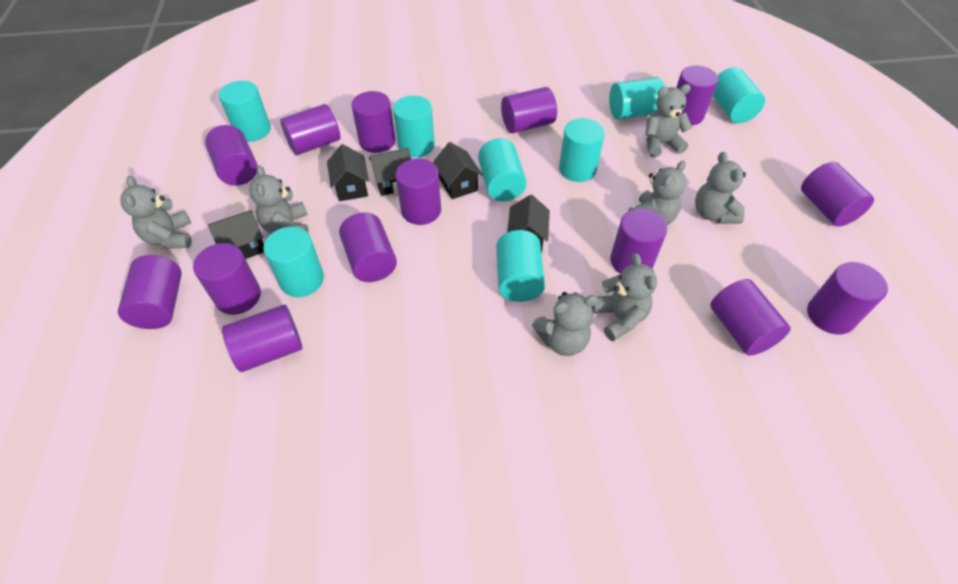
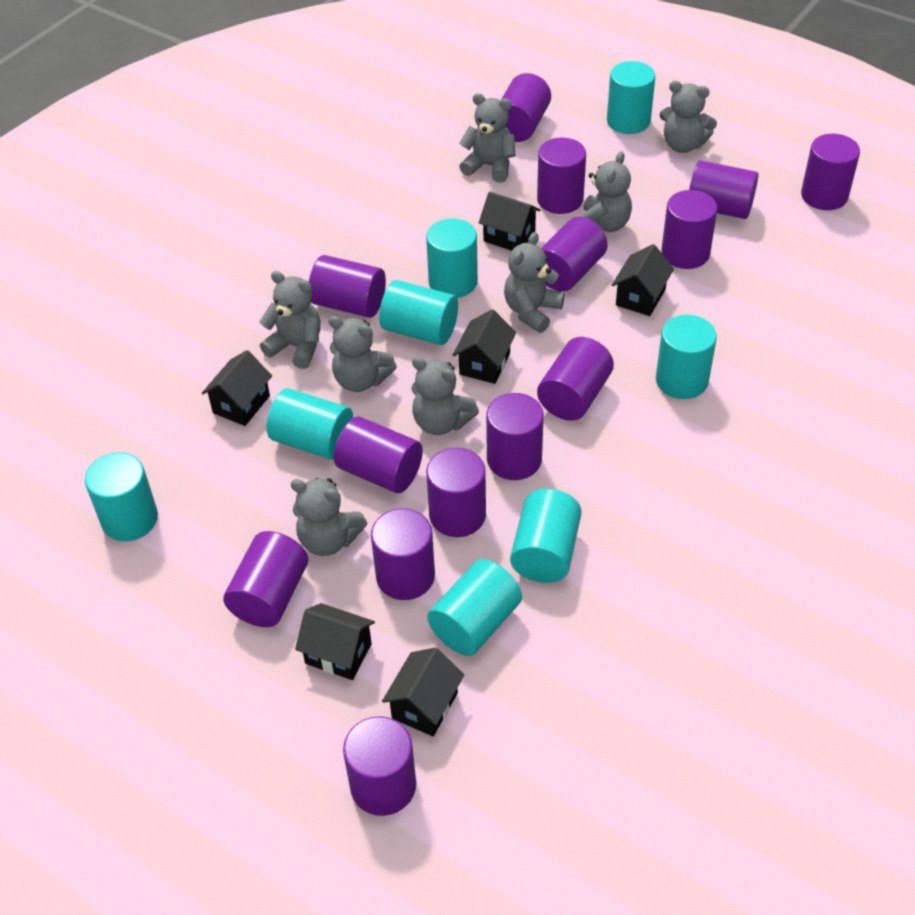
black house: 5 -> 6
grey teddy bear: 7 -> 8

